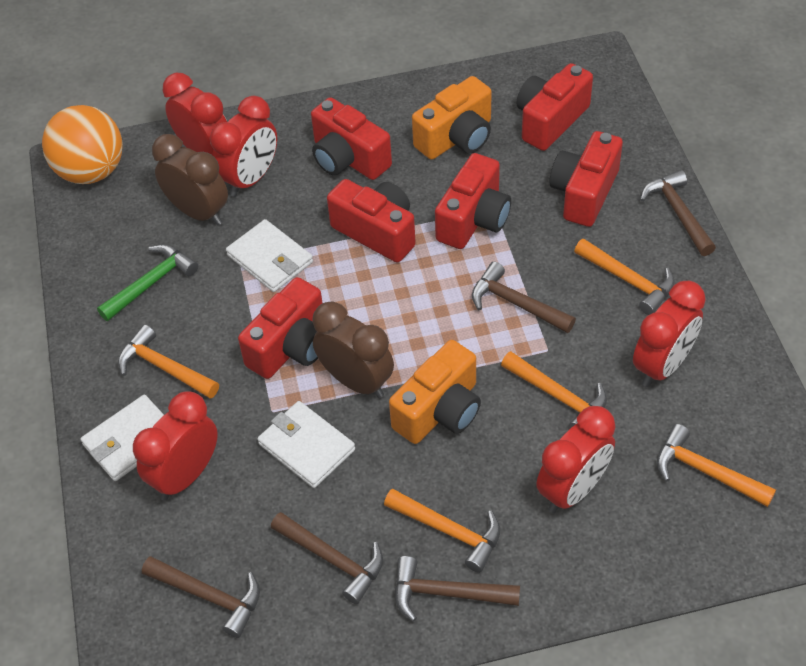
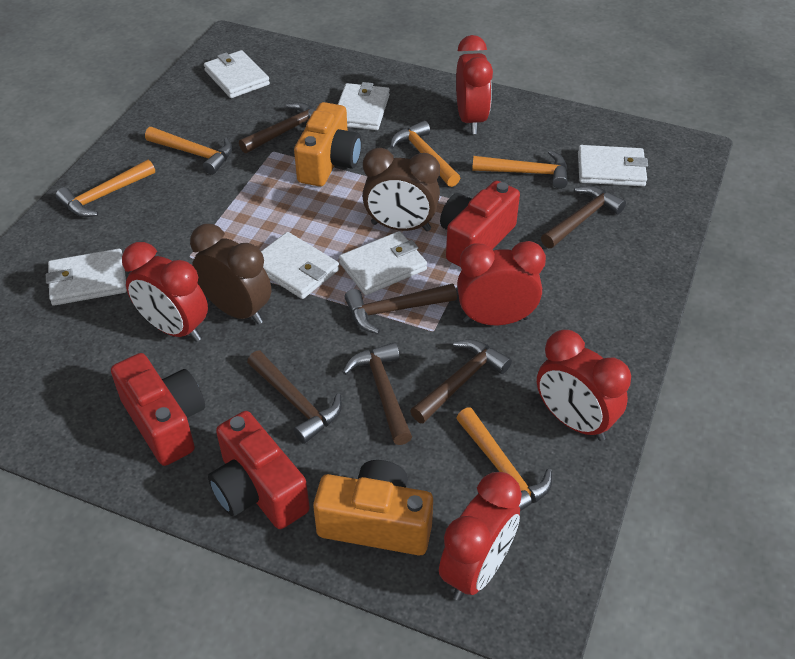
brown hammer: 5 -> 6
green hammer: 1 -> 0
orange ball: 1 -> 0
red camera: 6 -> 3
white wallet: 3 -> 6

